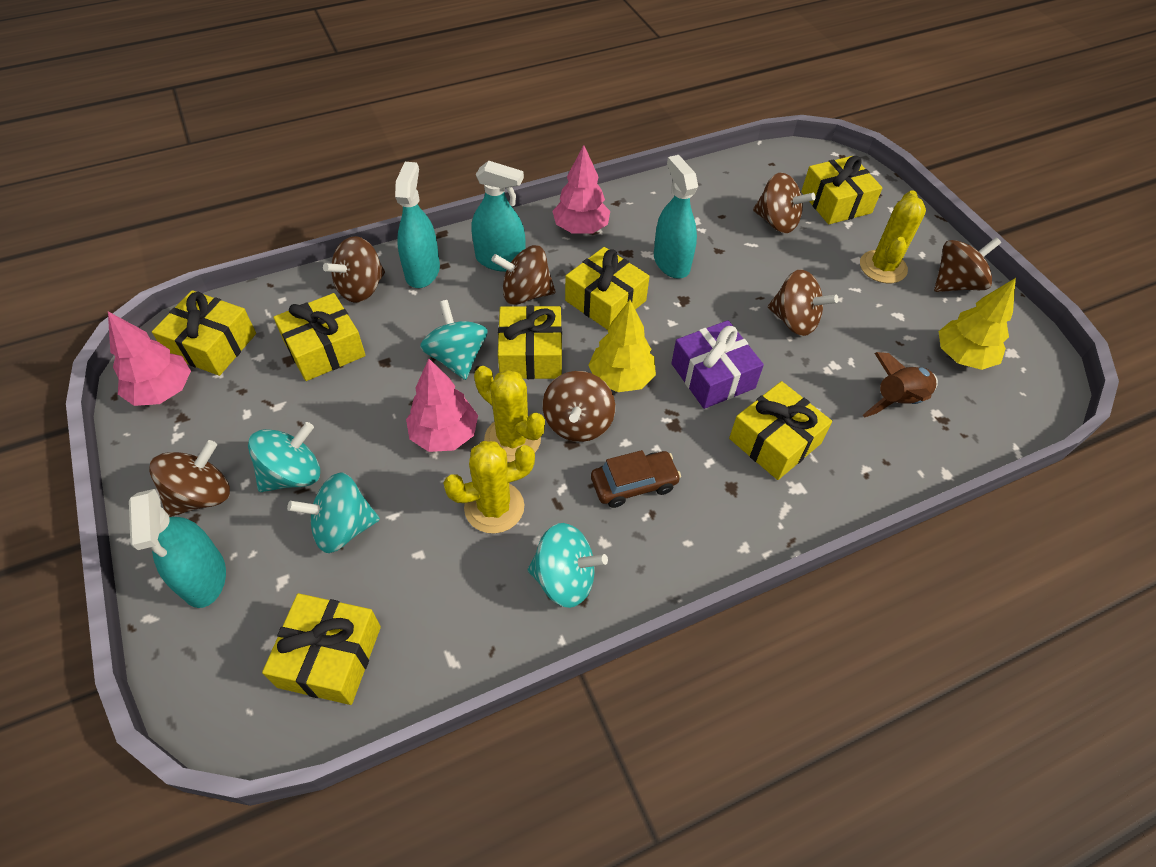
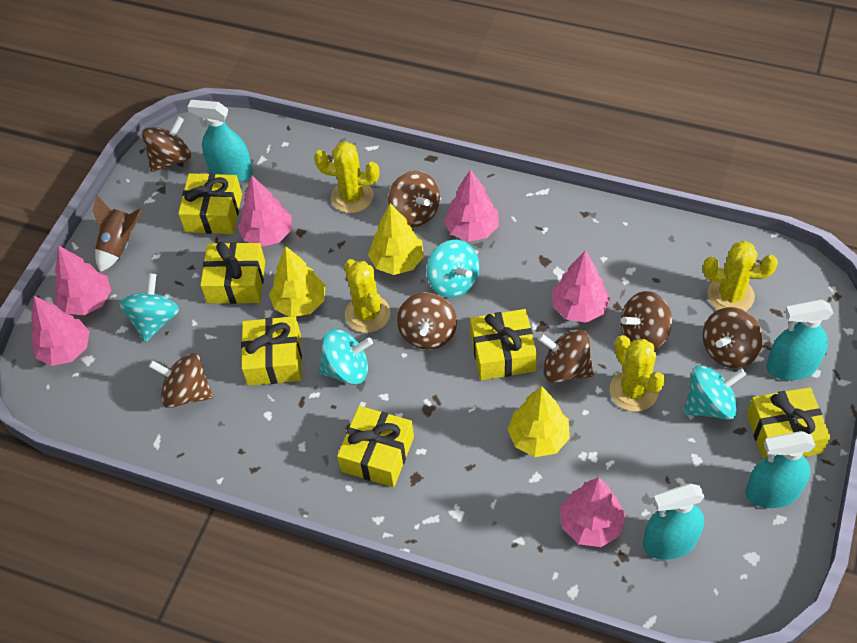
brown car: 1 -> 0
pink tree: 3 -> 6
purple gift: 1 -> 0
yellow cactus: 3 -> 4
yellow gift: 7 -> 6
yellow tree: 2 -> 3

